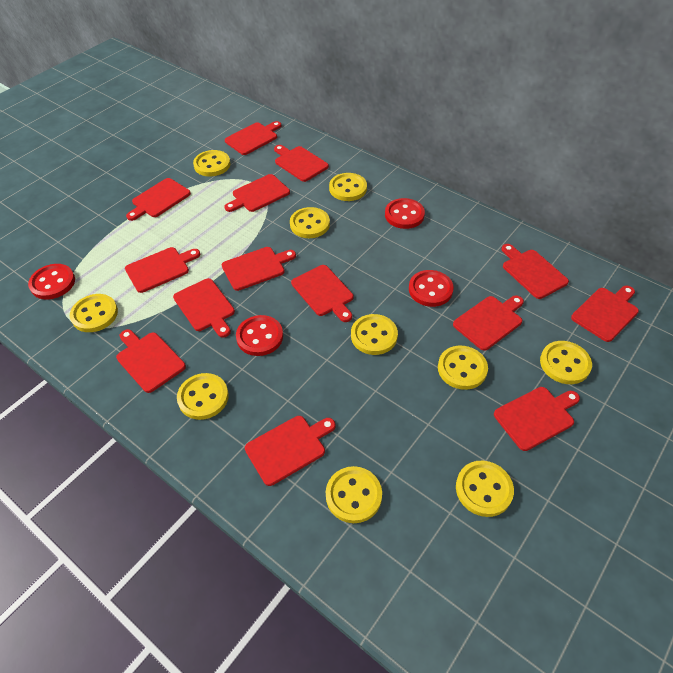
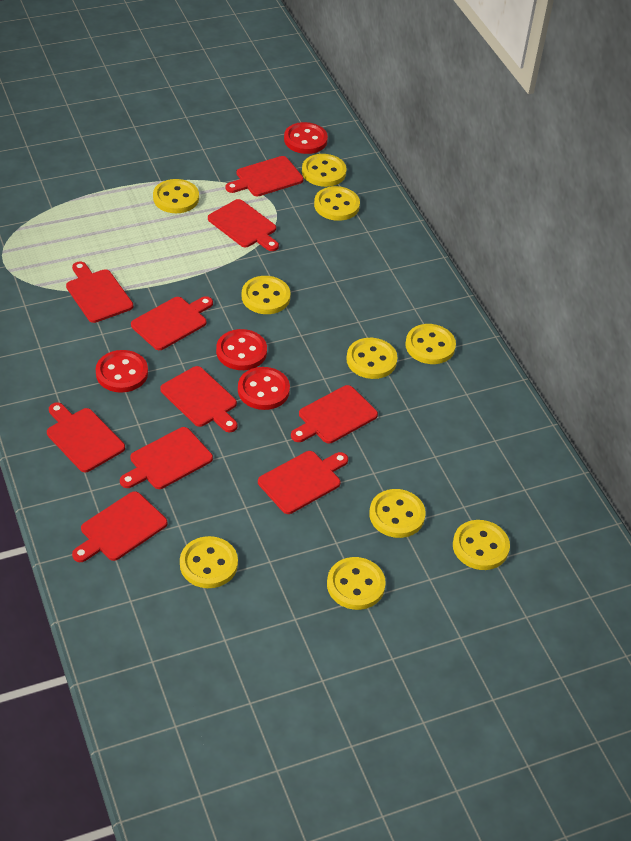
red cutting board: 14 -> 10

